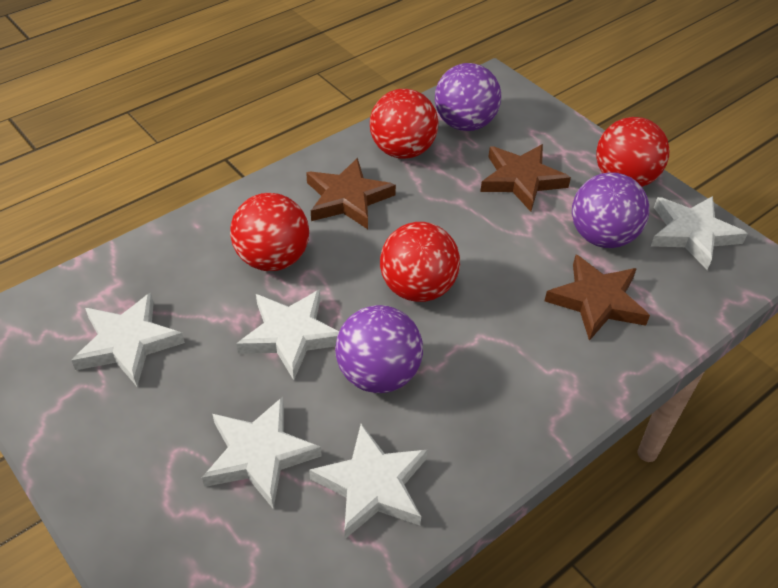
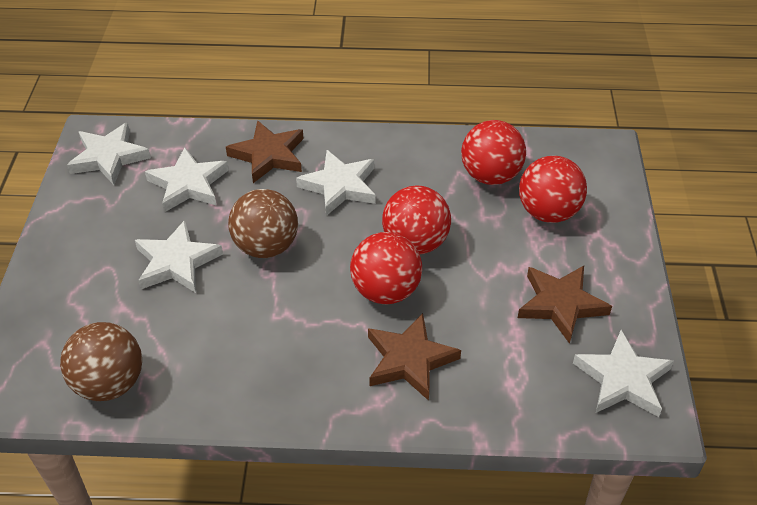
brown ball: 0 -> 2
purple ball: 3 -> 0

